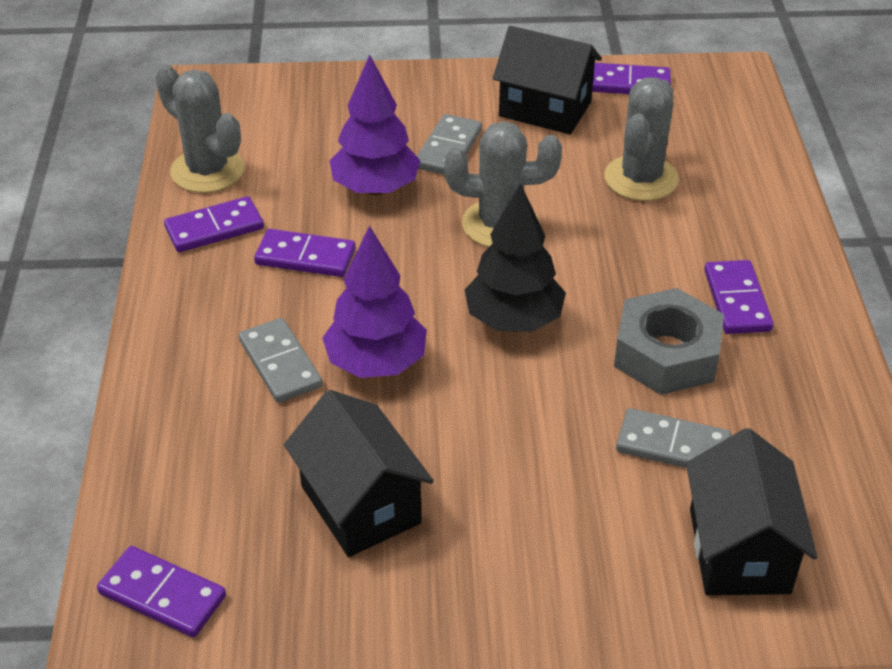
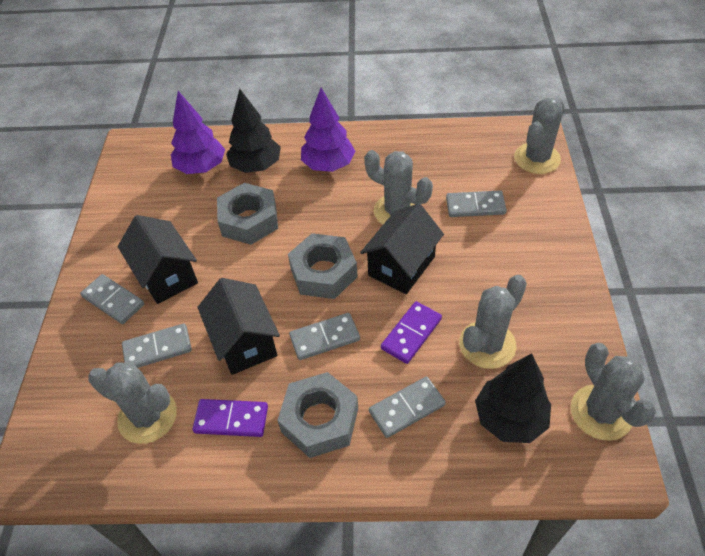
black tree: 1 -> 2
grey cactus: 3 -> 5
grey domino: 3 -> 5
grey nut: 1 -> 3
purple domino: 5 -> 2

